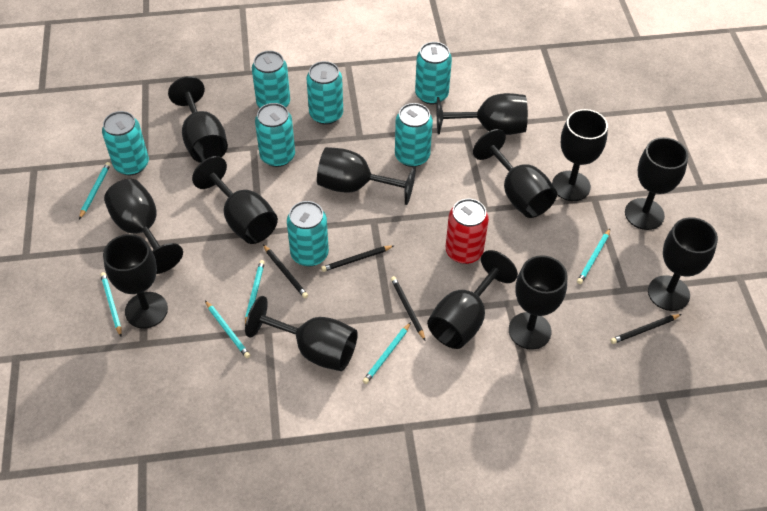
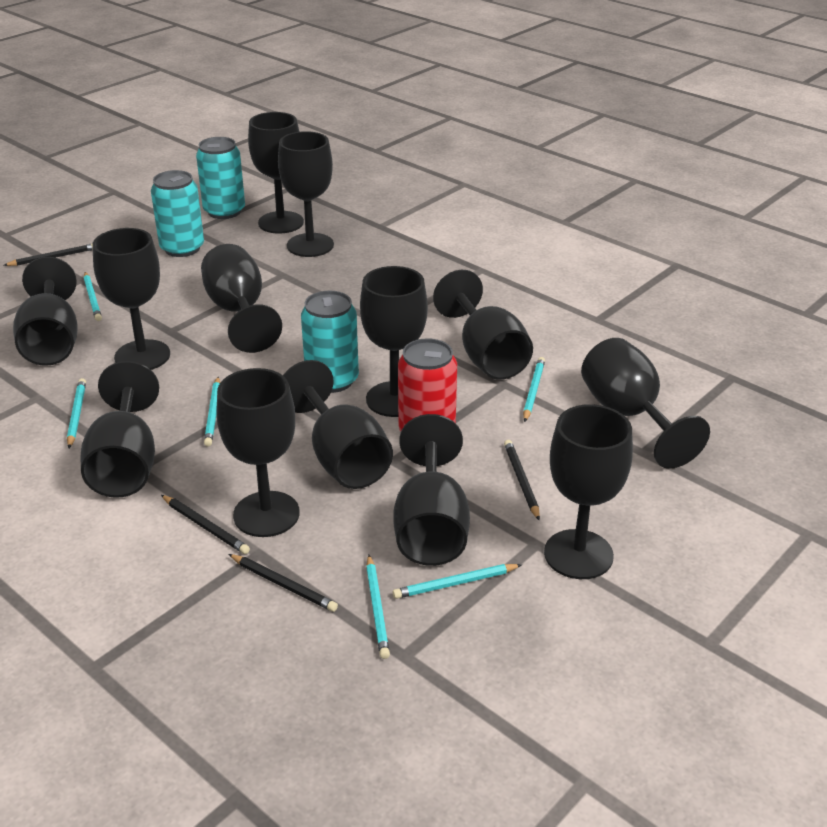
turquoise can: 7 -> 3

